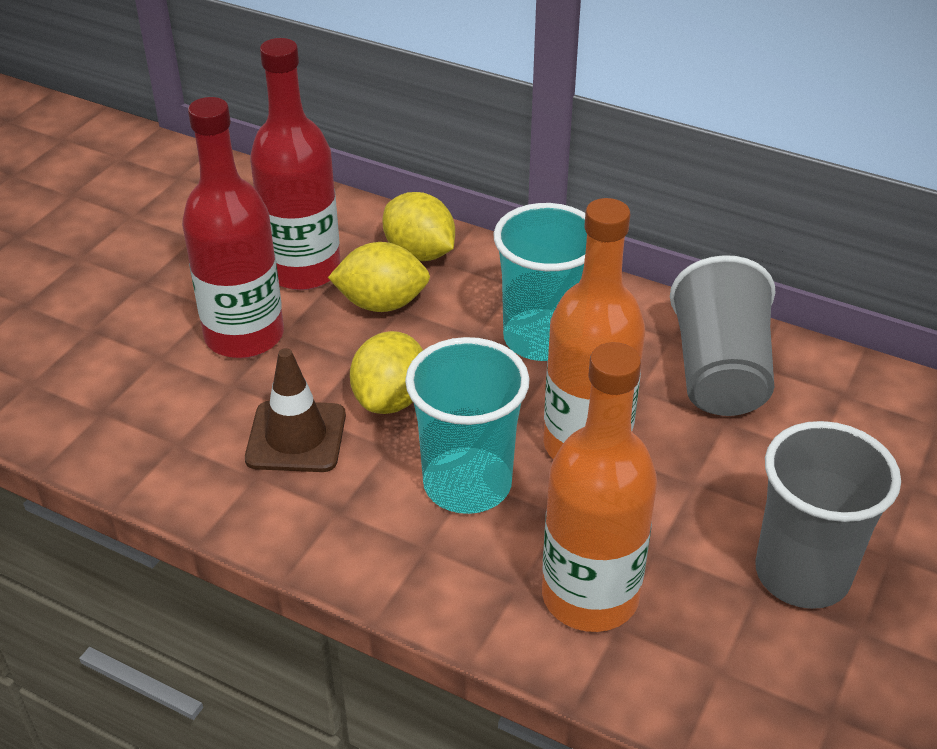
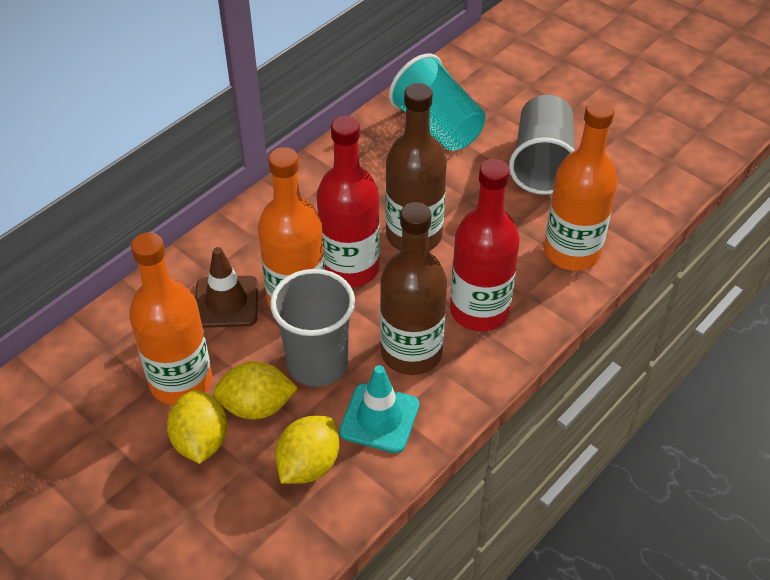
brown bottle: 0 -> 2
orange bottle: 2 -> 3
turquoise cup: 2 -> 1
turquoise traffic cone: 0 -> 1

